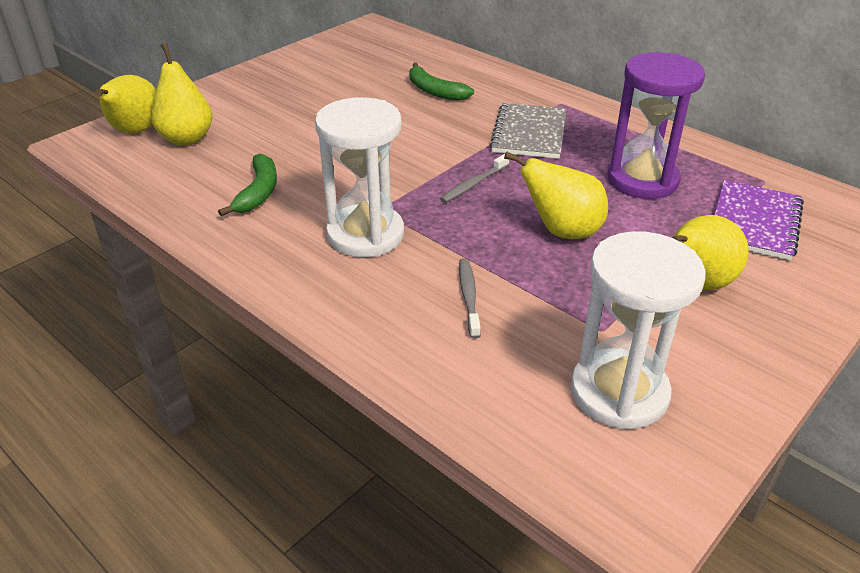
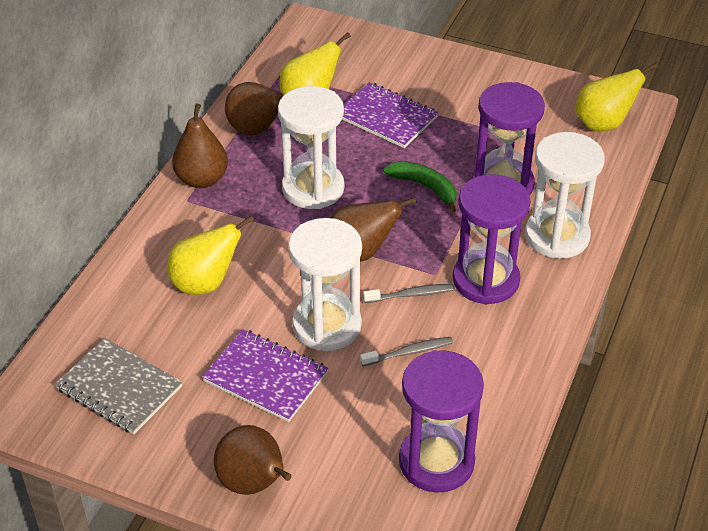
brown pear: 0 -> 4
green banana: 2 -> 1
purple hourglass: 1 -> 3
purple notebook: 1 -> 2
white hourglass: 2 -> 3
yellow pear: 4 -> 3

